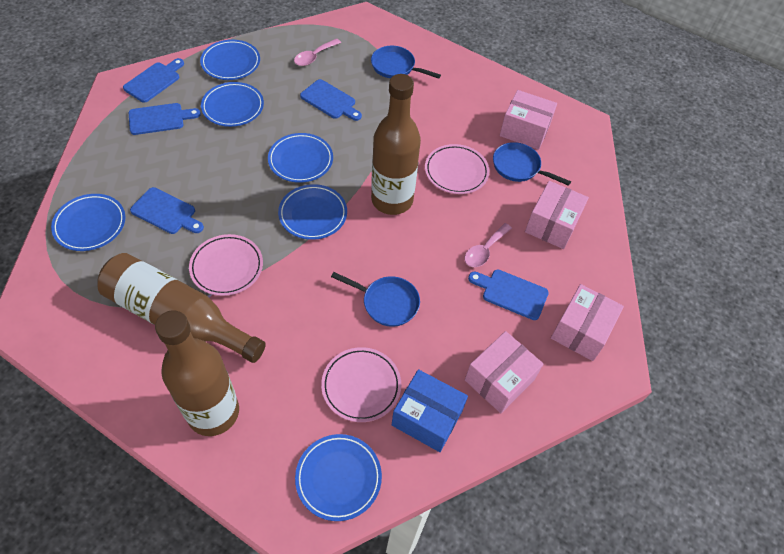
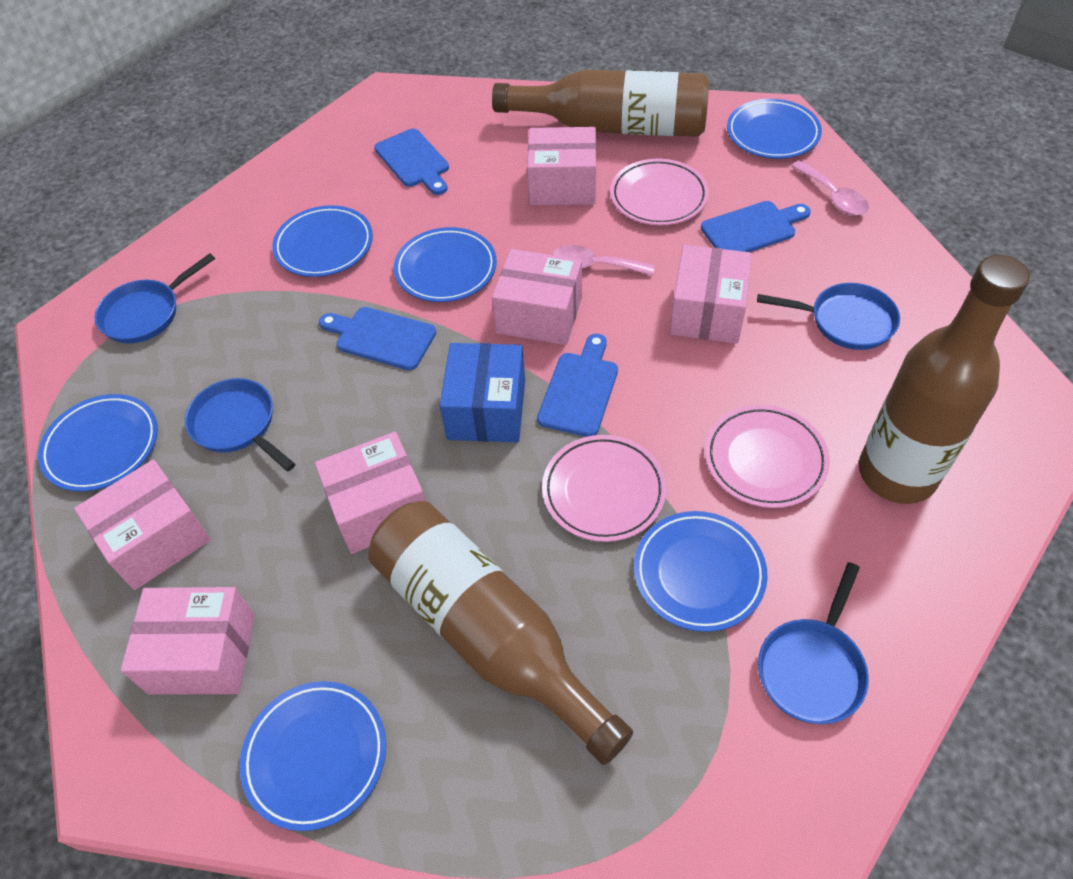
blue cutting board: 5 -> 4
blue pan: 3 -> 4
pink box: 4 -> 6

